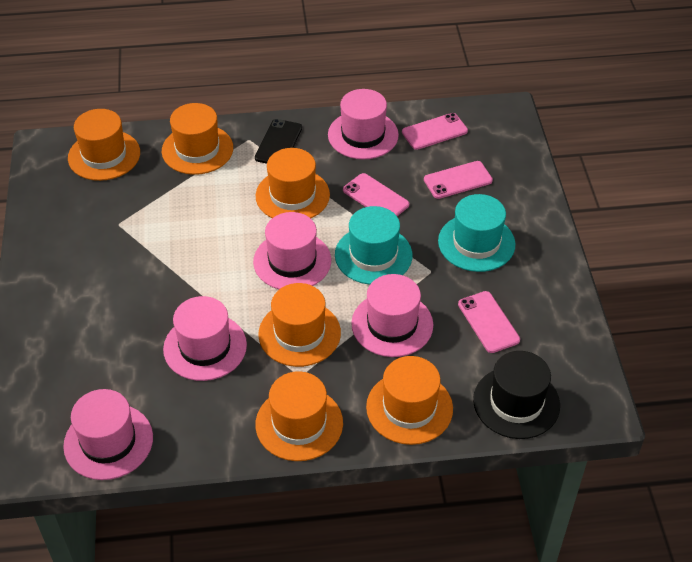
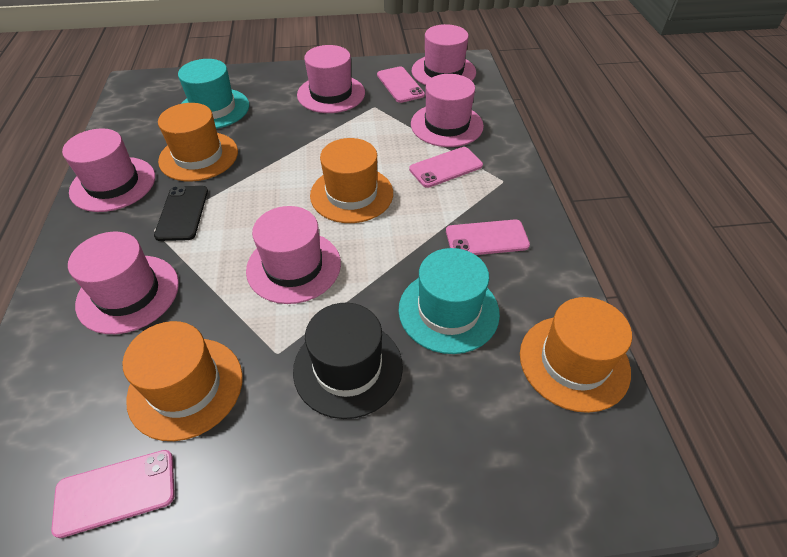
orange hat: 6 -> 4
pink hat: 5 -> 6

